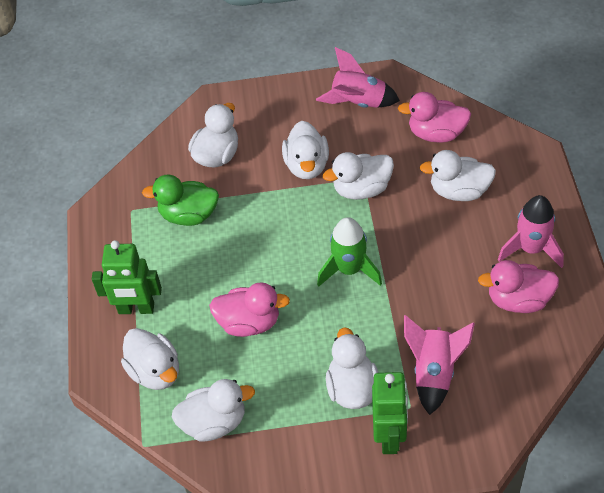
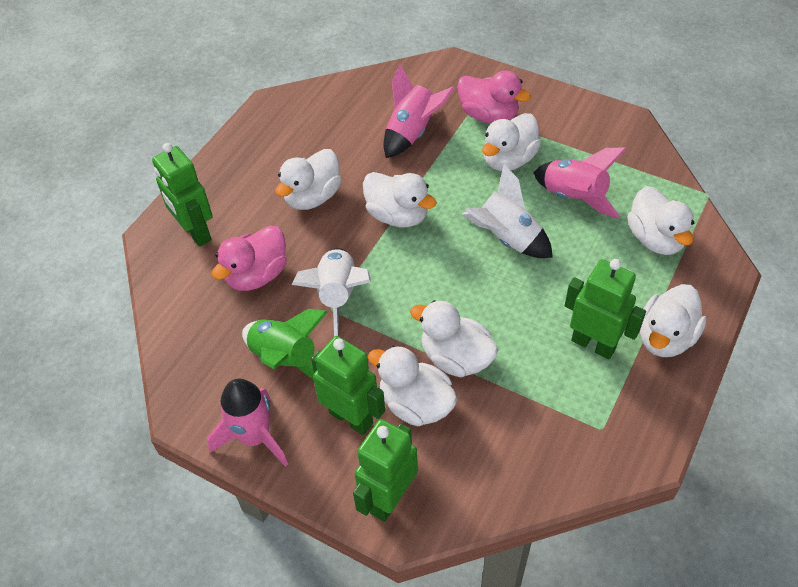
green duck: 1 -> 0
green robot: 2 -> 4
pink duck: 3 -> 2
white rocket: 0 -> 2

